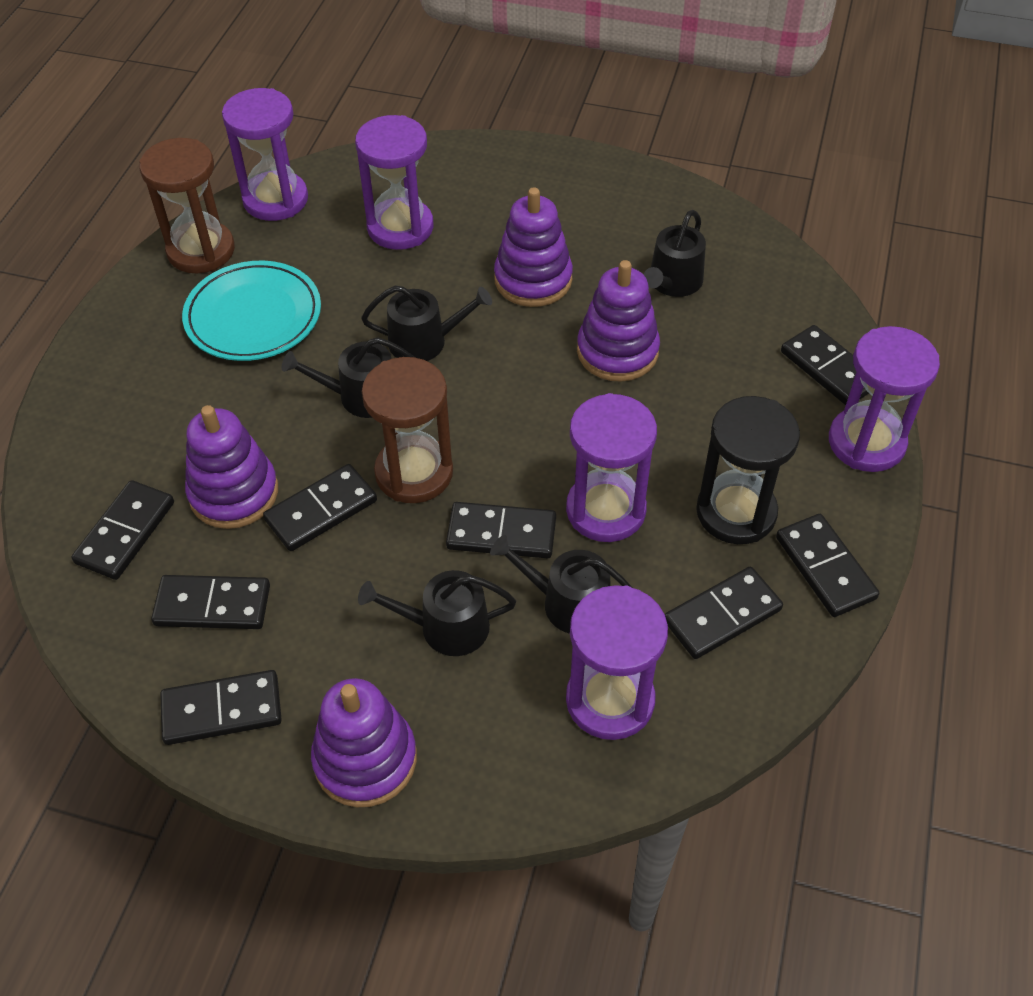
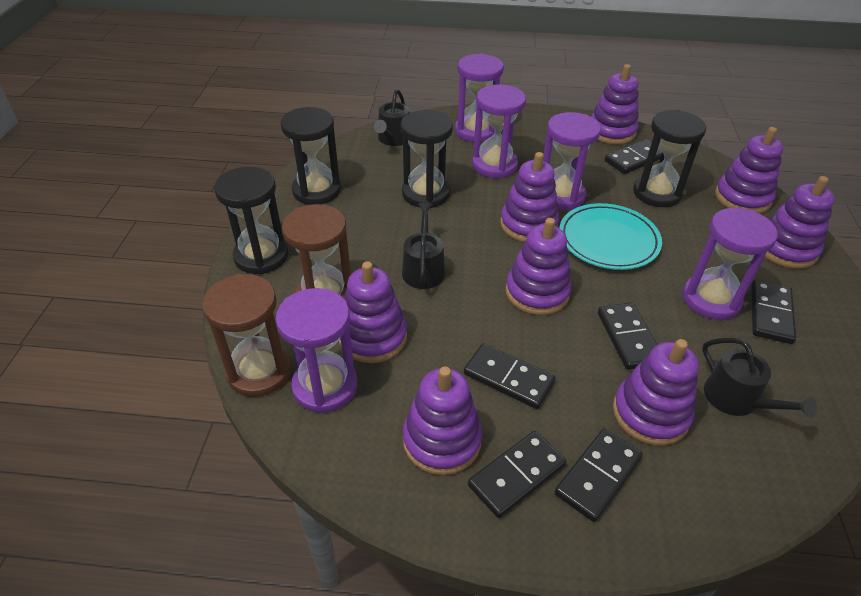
black domino: 8 -> 6
black hourglass: 1 -> 4
black watering can: 5 -> 3
purple stacking toy: 4 -> 8

